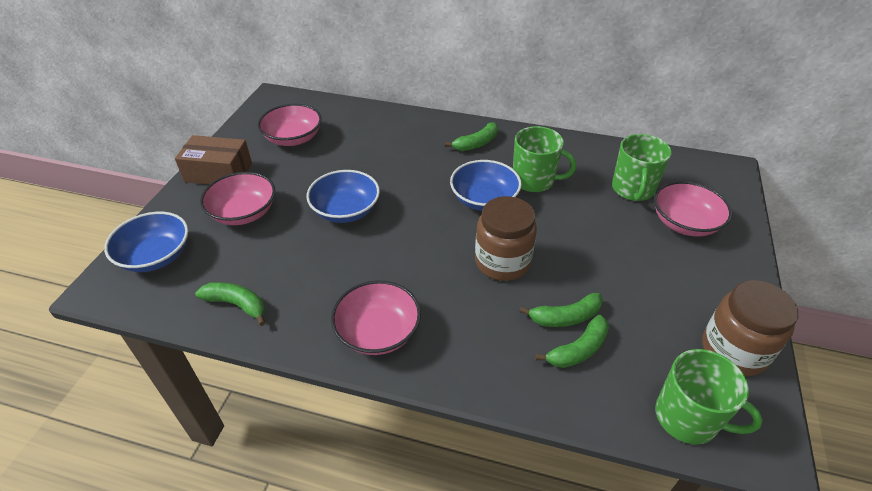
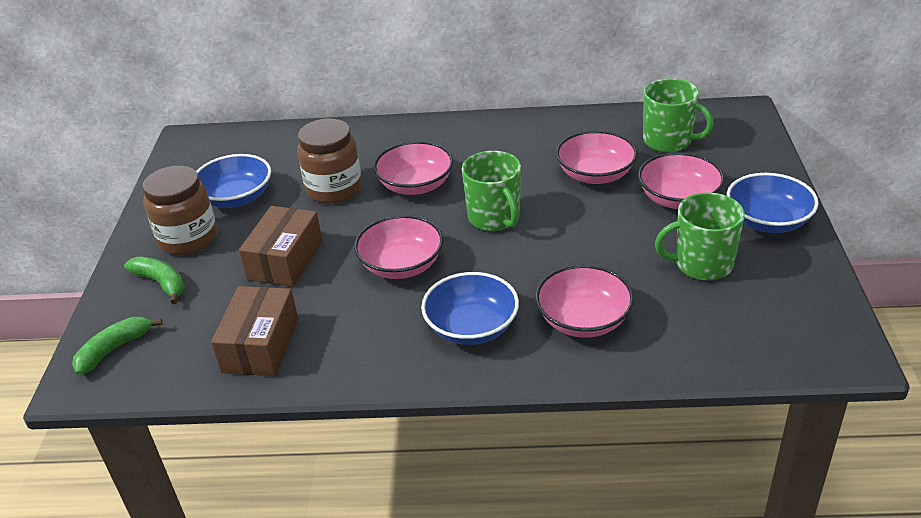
brown box: 1 -> 2
green banana: 4 -> 2
pink bowl: 4 -> 5

